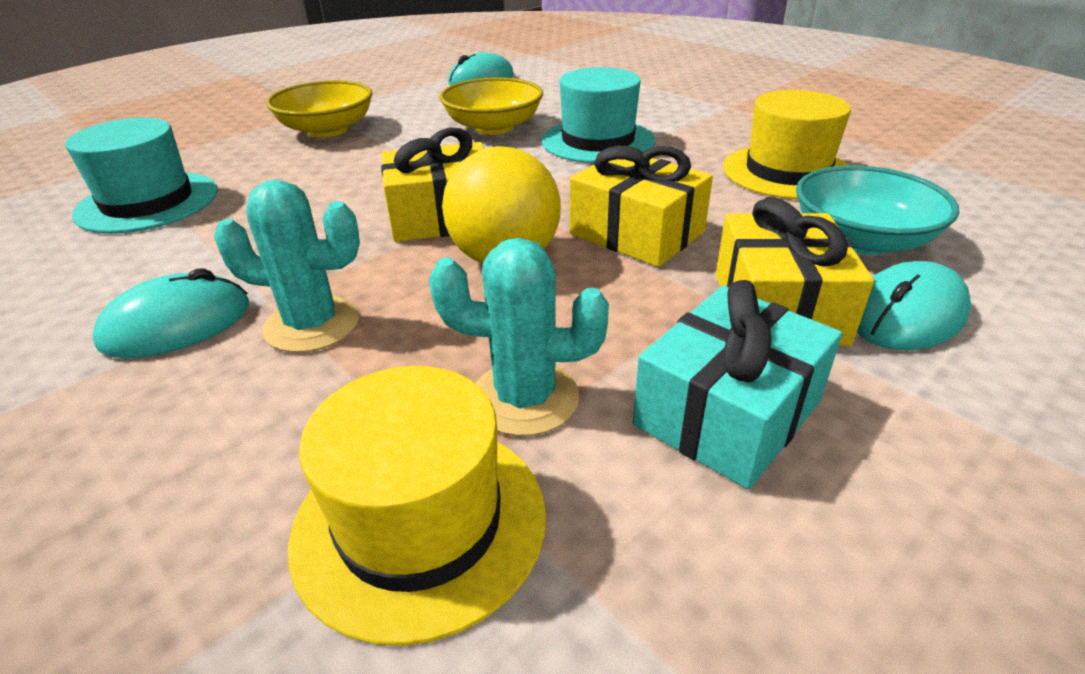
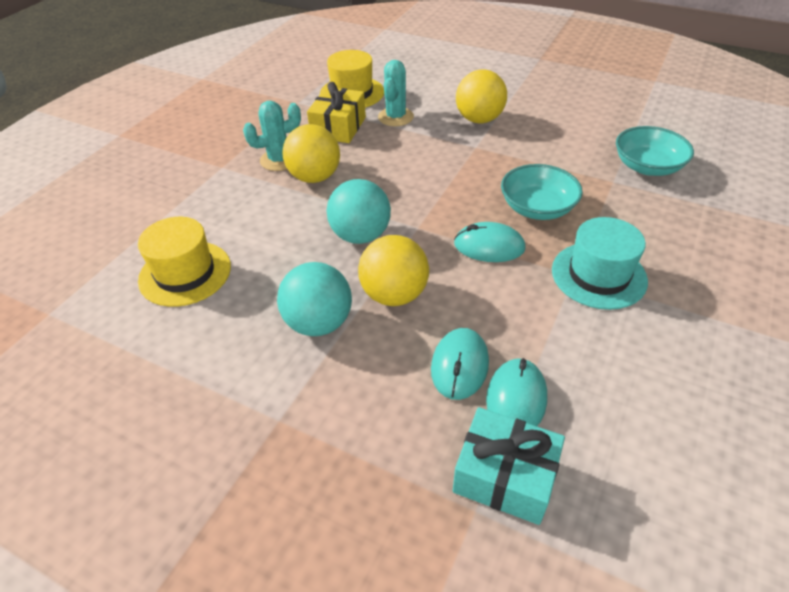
turquoise ball: 0 -> 2
turquoise bowl: 1 -> 2
turquoise hat: 2 -> 1
yellow ball: 1 -> 3
yellow bowl: 2 -> 0
yellow gift: 3 -> 1

